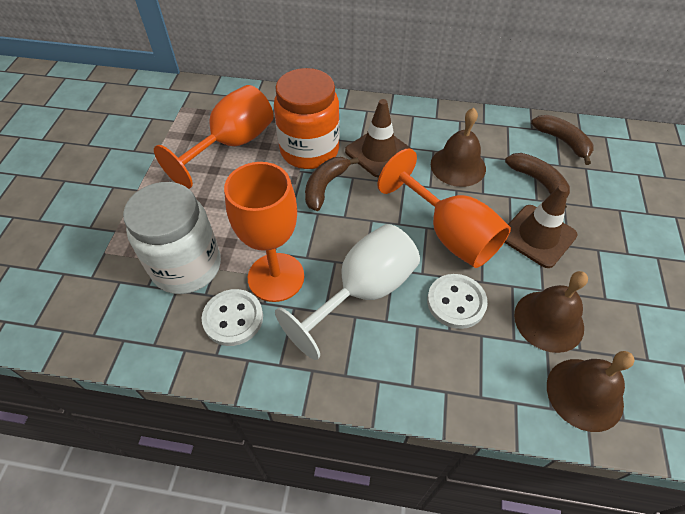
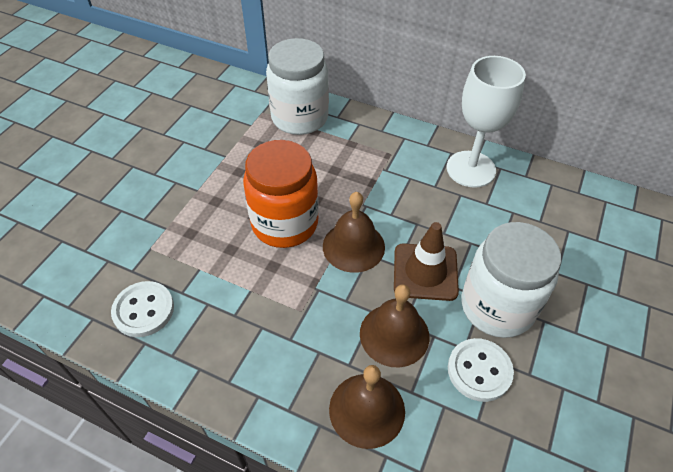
brown banana: 3 -> 0
brown traffic cone: 2 -> 1
orange goblet: 3 -> 0
white jar: 1 -> 2

